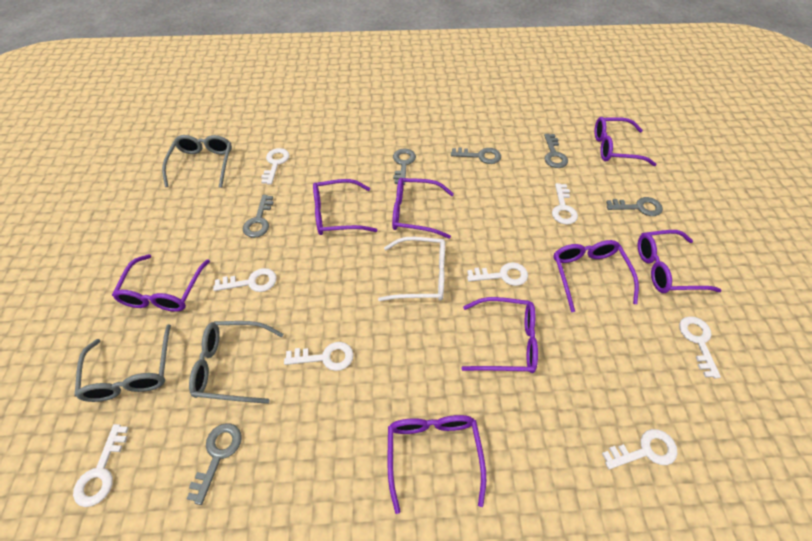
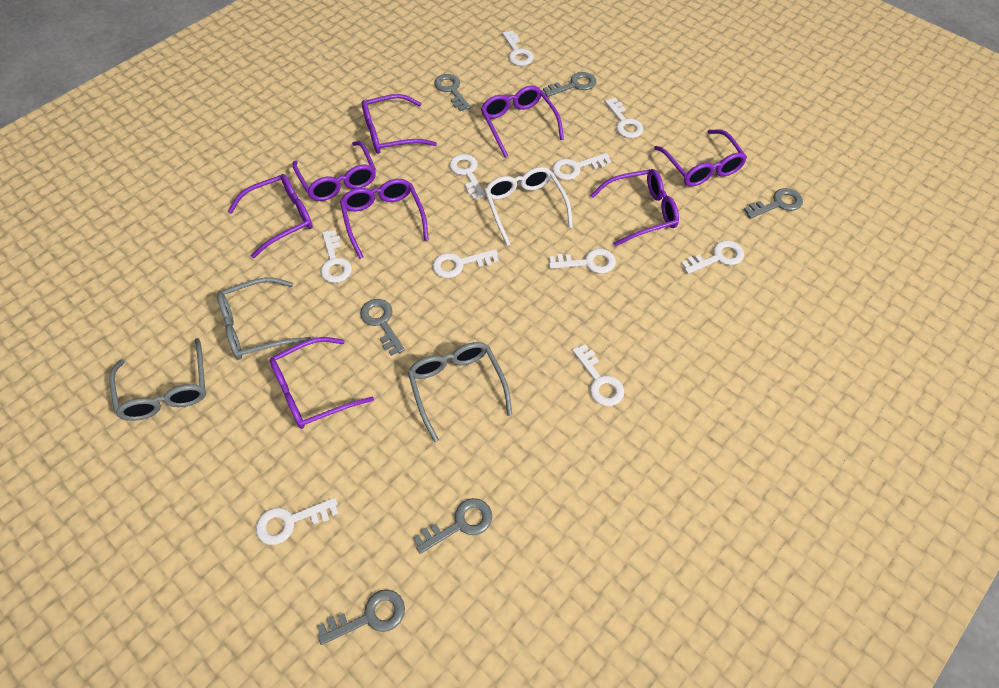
white key: 8 -> 10

